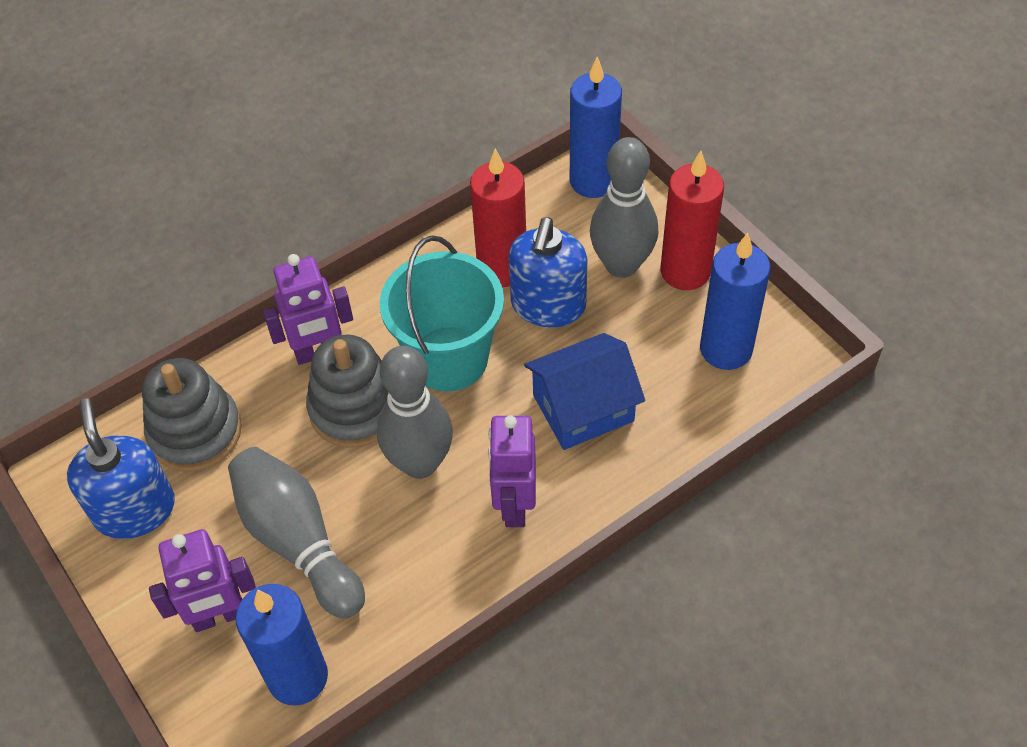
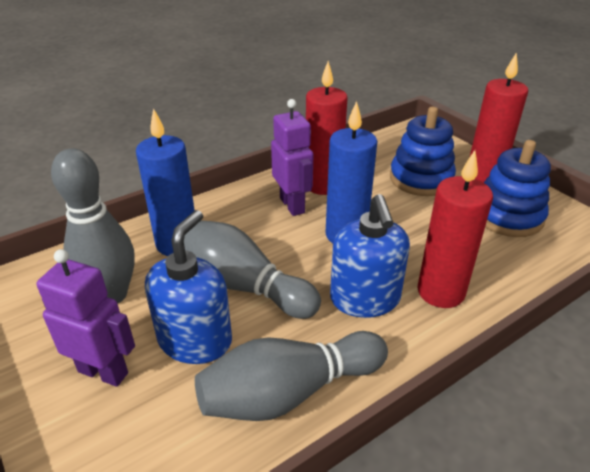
blue candle: 3 -> 2
blue house: 1 -> 0
blue stacking toy: 0 -> 2
grey stacking toy: 2 -> 0
purple robot: 3 -> 2
red candle: 2 -> 3
turquoise bucket: 1 -> 0

